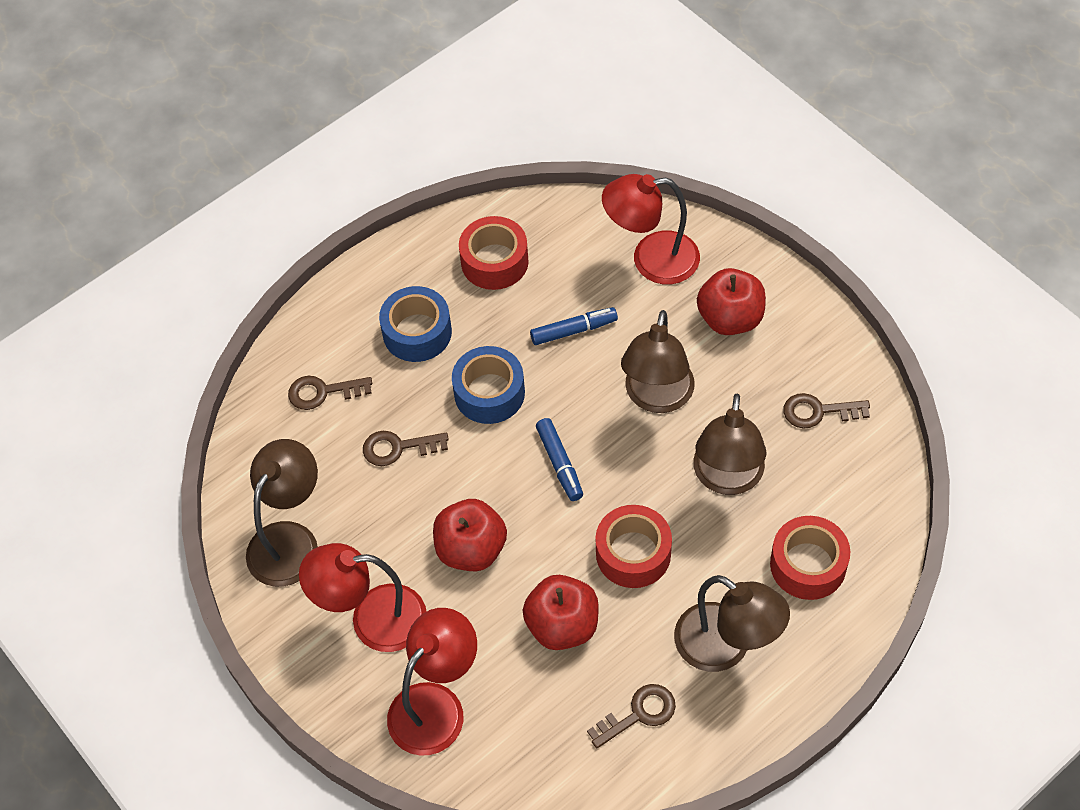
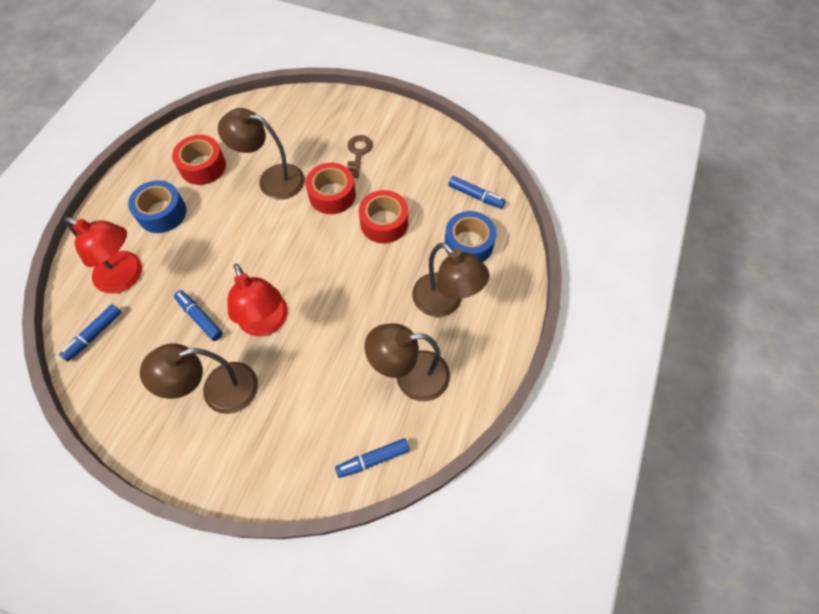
blue marker: 2 -> 4
brown key: 4 -> 1
red apple: 3 -> 0
red lamp: 3 -> 2

